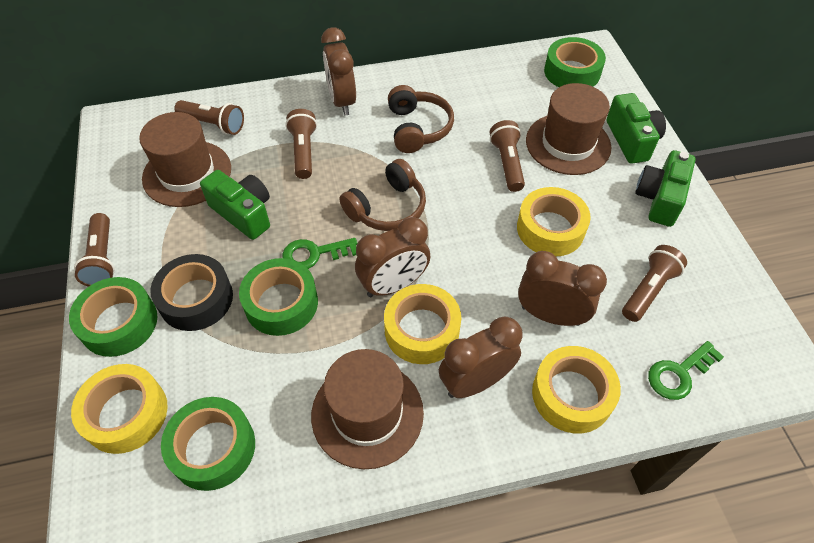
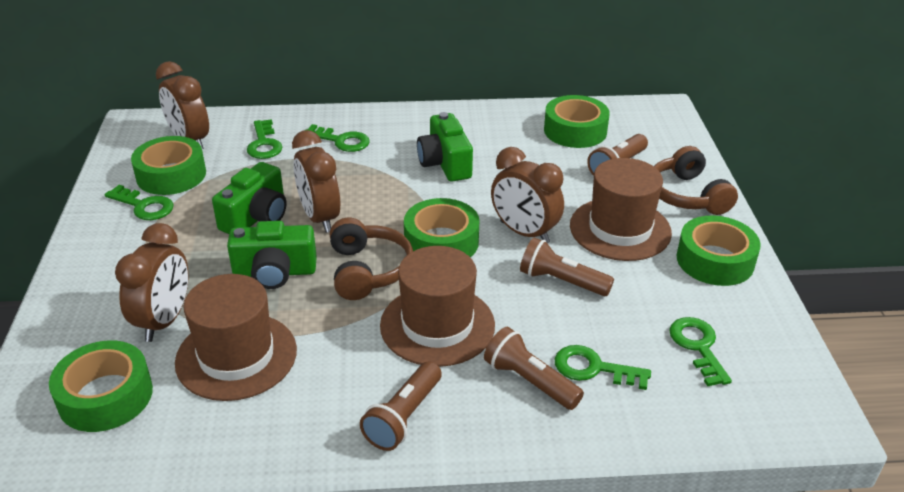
black tape: 1 -> 0
brown flashlight: 5 -> 4
green key: 2 -> 5
green tape: 4 -> 5
yellow tape: 4 -> 0

